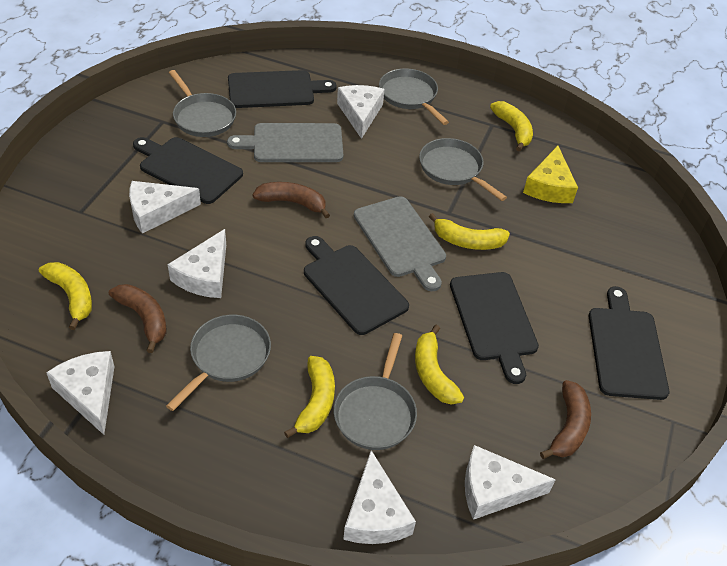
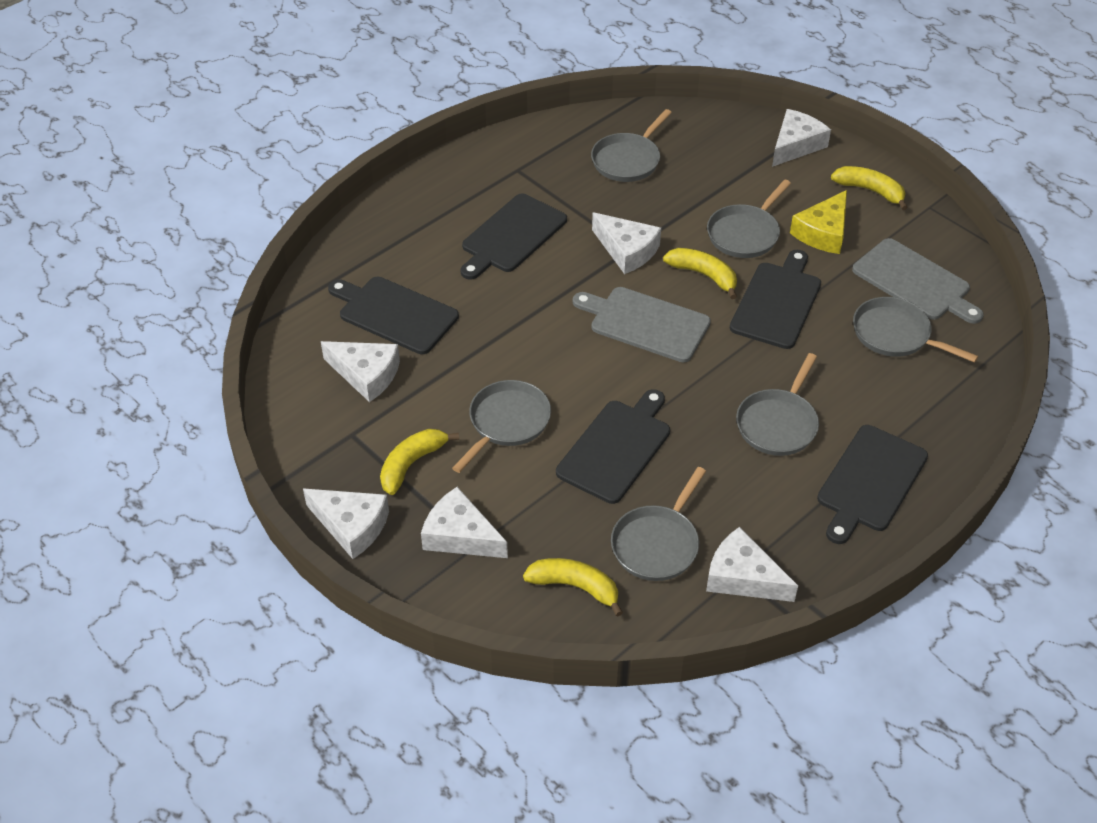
brown banana: 3 -> 0
grey pan: 5 -> 6
yellow banana: 5 -> 4

